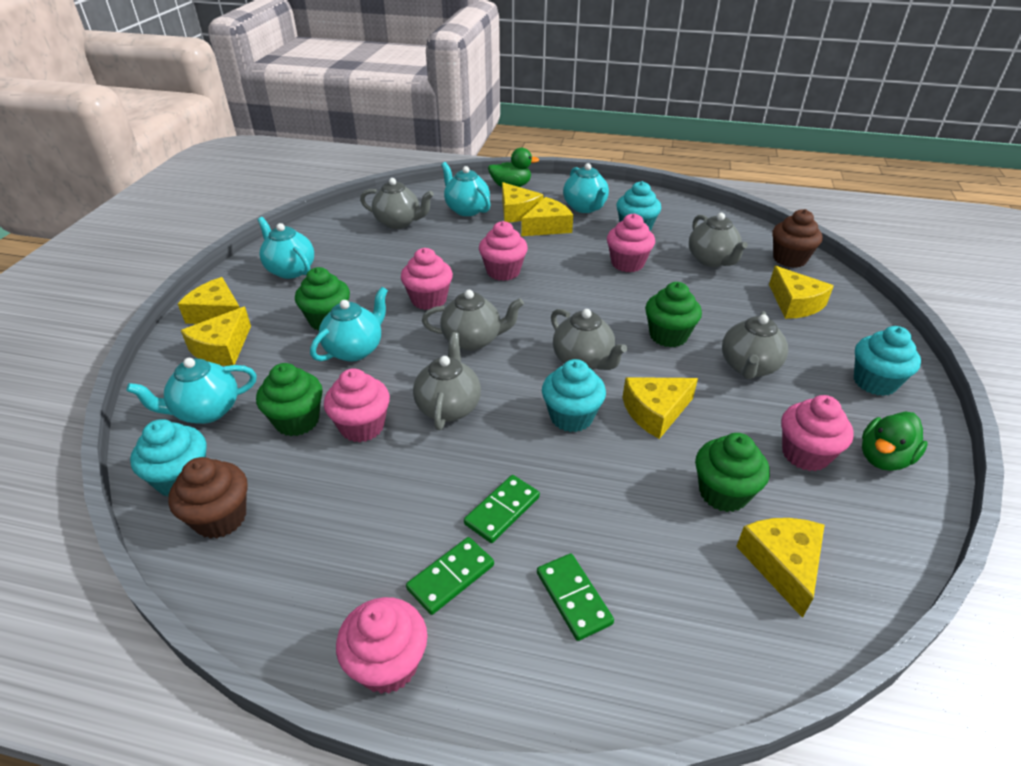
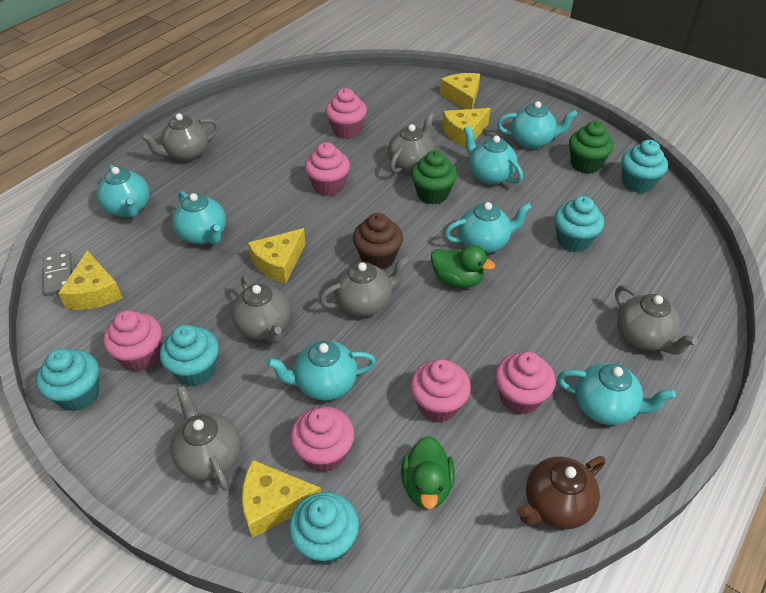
brown cupcake: 2 -> 1
brown teapot: 0 -> 1
green cupcake: 4 -> 2
green domino: 3 -> 0
grey domino: 0 -> 1
turquoise cupcake: 4 -> 5
turquoise teapot: 5 -> 7
yellow cheese: 7 -> 5

